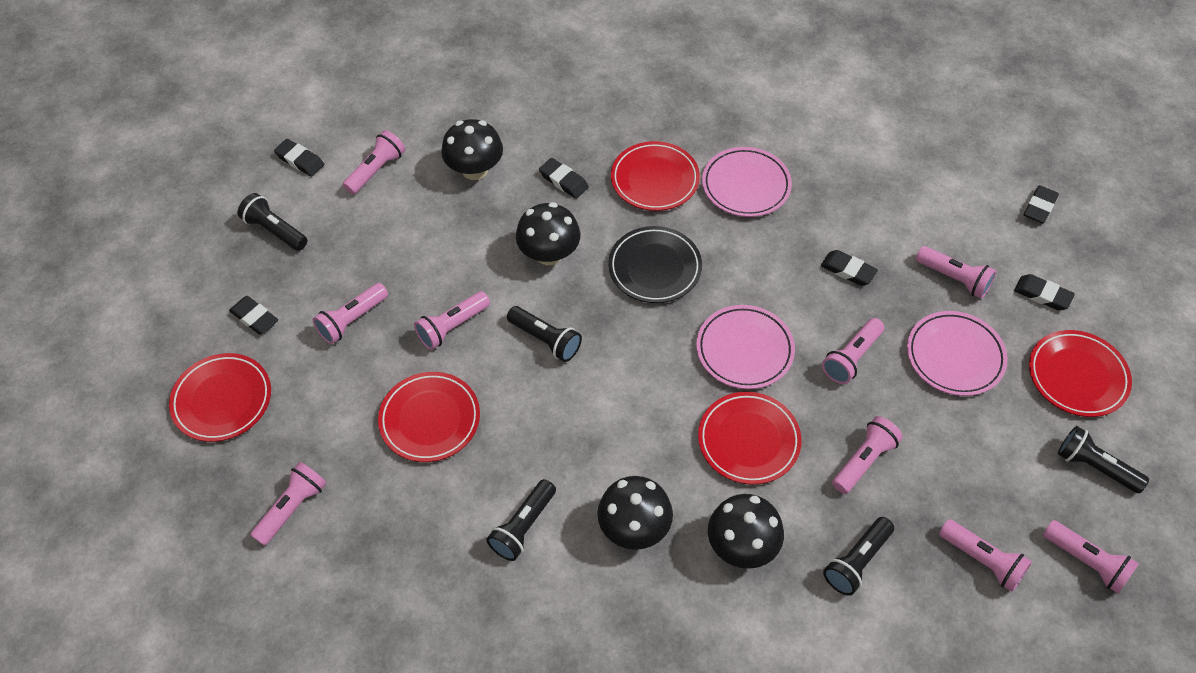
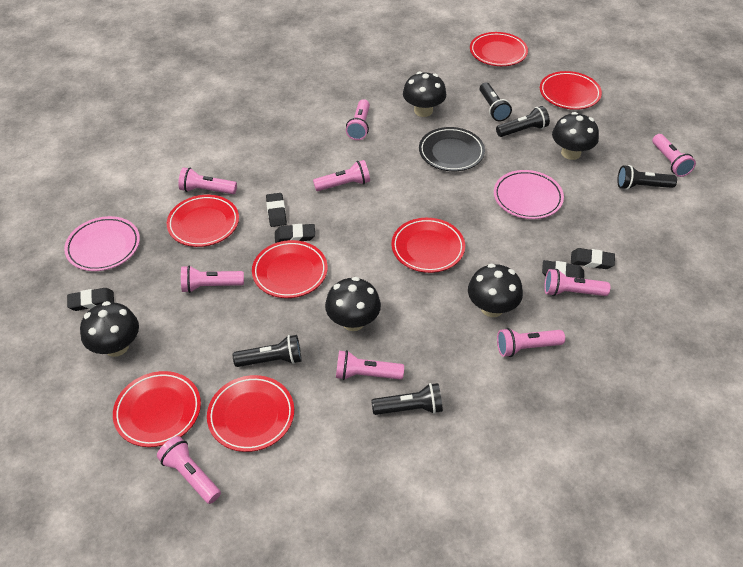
black eraser: 6 -> 5
black mushroom: 4 -> 5
pink plate: 3 -> 2
red plate: 5 -> 7

